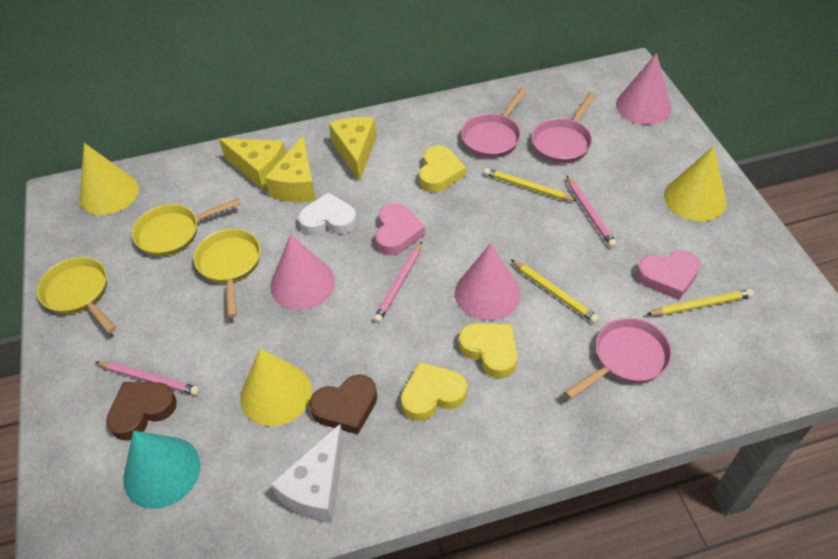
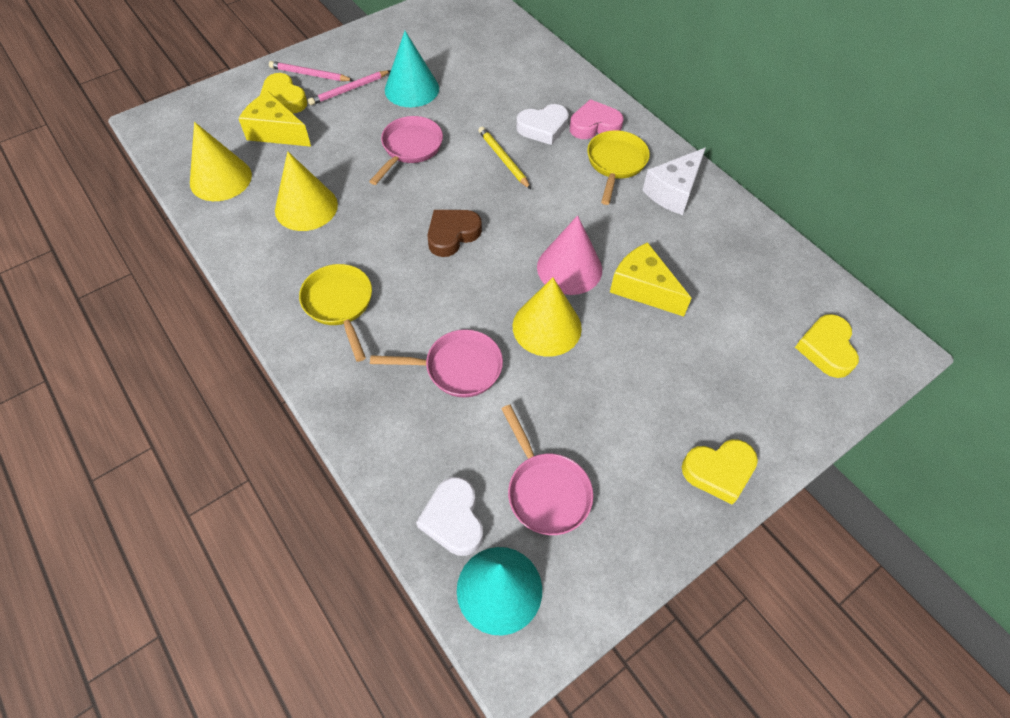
brown heart: 2 -> 1
pink cone: 3 -> 1
pink heart: 2 -> 1
pink pencil: 3 -> 2
turquoise cone: 1 -> 2
white heart: 1 -> 2
yellow cheese: 3 -> 2
yellow pan: 3 -> 2
yellow pencil: 3 -> 1

